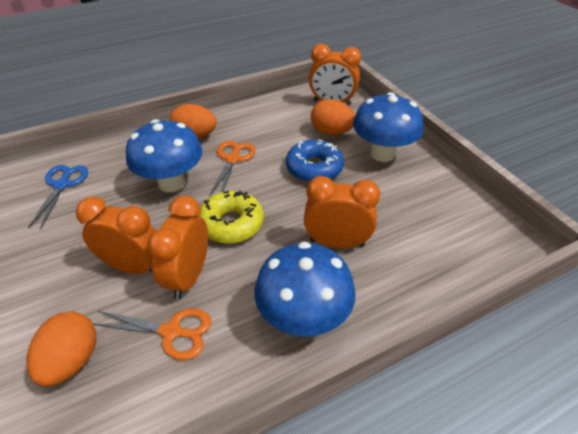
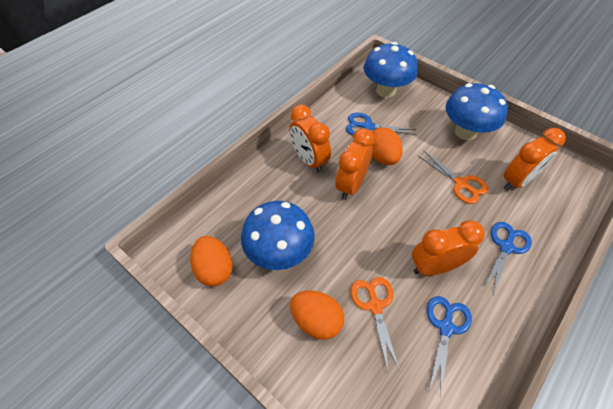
blue donut: 1 -> 0
blue scissors: 1 -> 3
yellow donut: 1 -> 0

